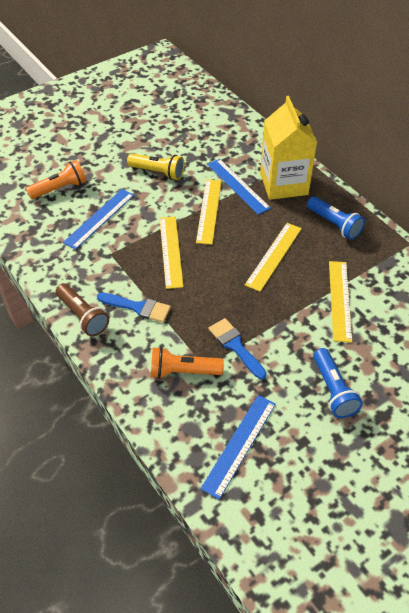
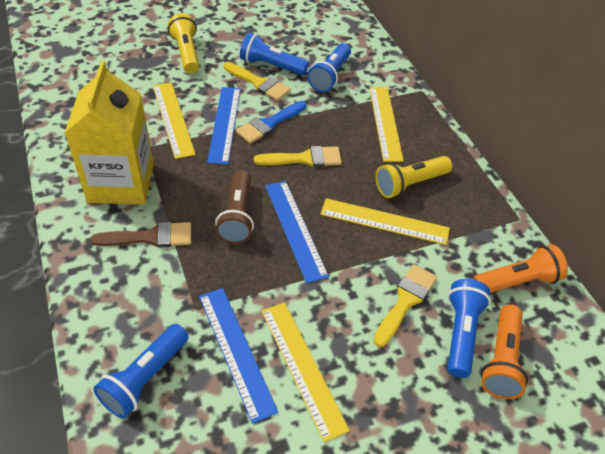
blue brush: 2 -> 1
blue flashlight: 2 -> 4
brown brush: 0 -> 1
yellow brush: 0 -> 3
yellow flashlight: 1 -> 2

